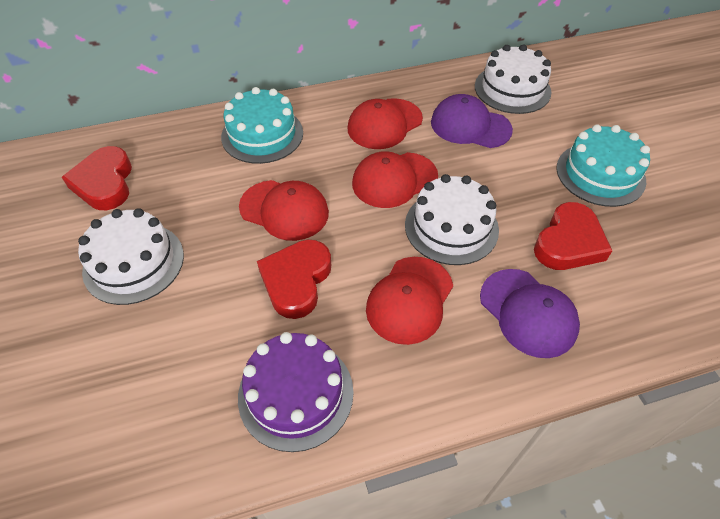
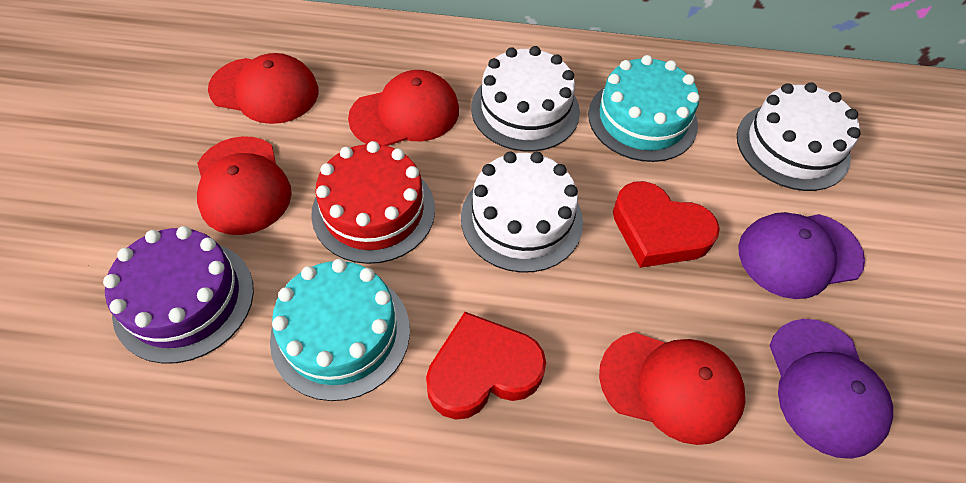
red cake: 0 -> 1
red heart: 3 -> 2

